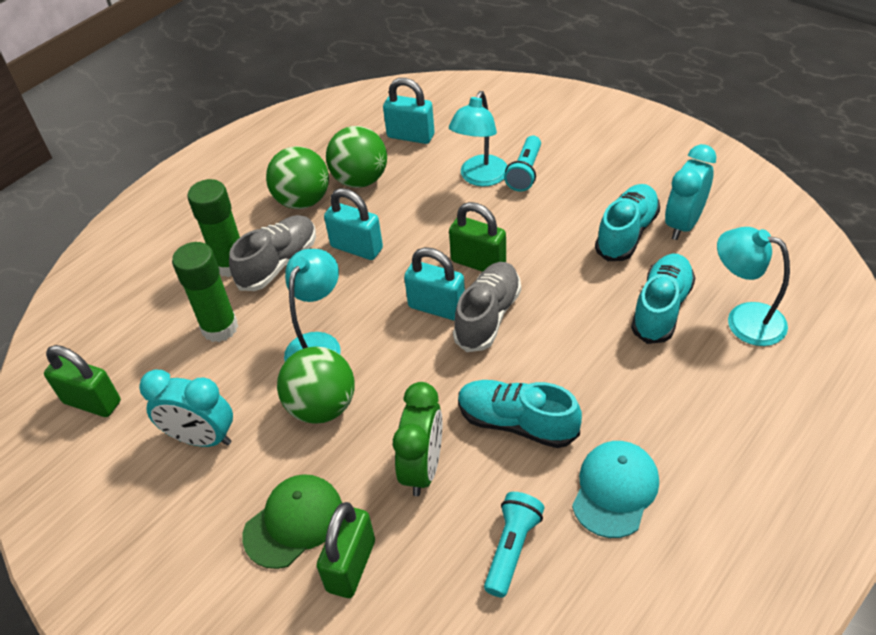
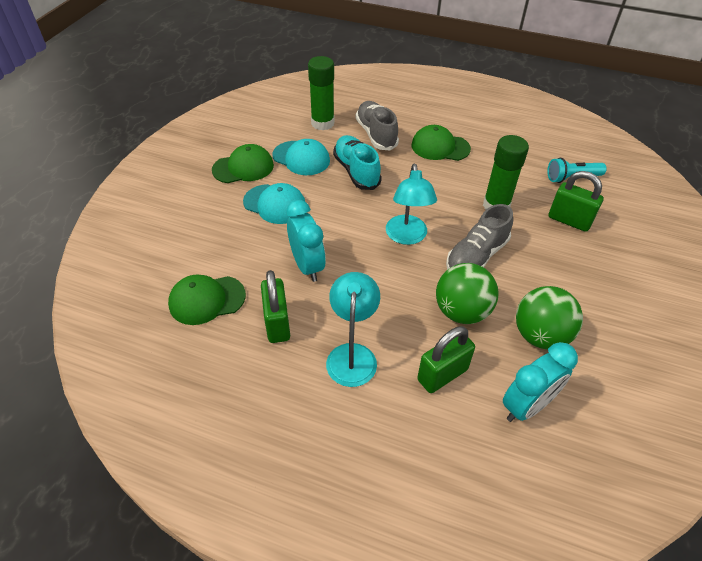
green ball: 3 -> 2
green cap: 1 -> 3
green clock: 1 -> 0
turquoise cap: 1 -> 2
turquoise flashlight: 2 -> 1
turquoise lamp: 3 -> 2
turquoise padlock: 3 -> 0
turquoise shoe: 3 -> 1

